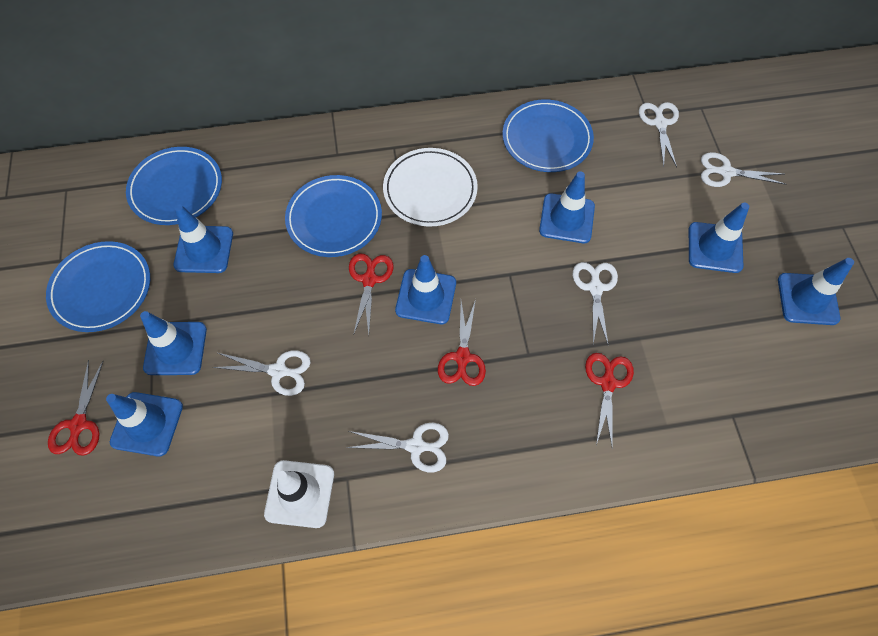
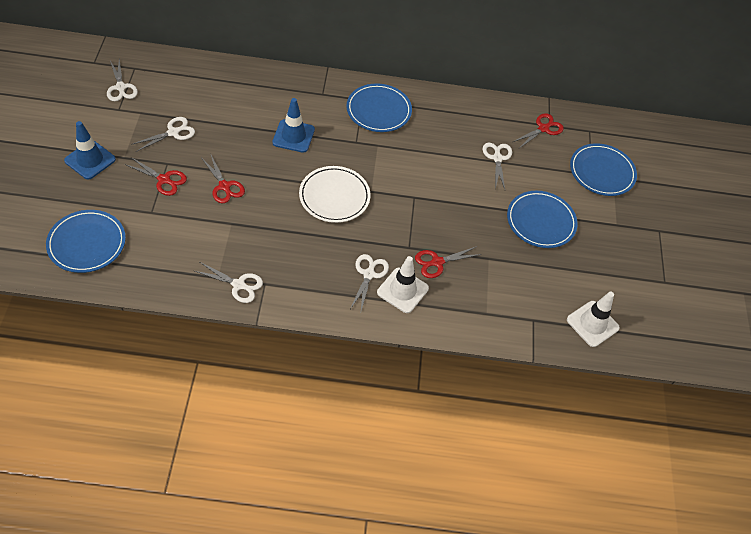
blue traffic cone: 7 -> 2
white traffic cone: 1 -> 2

